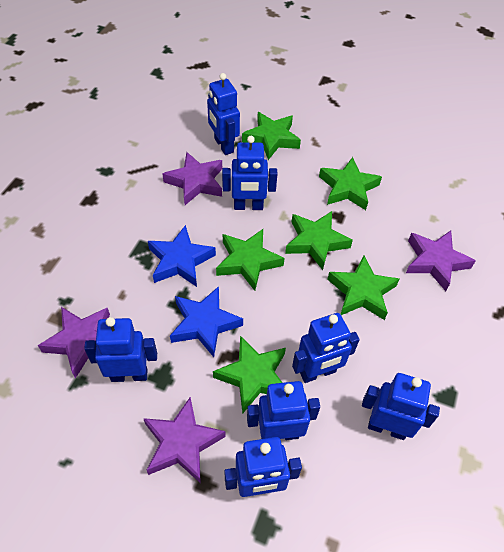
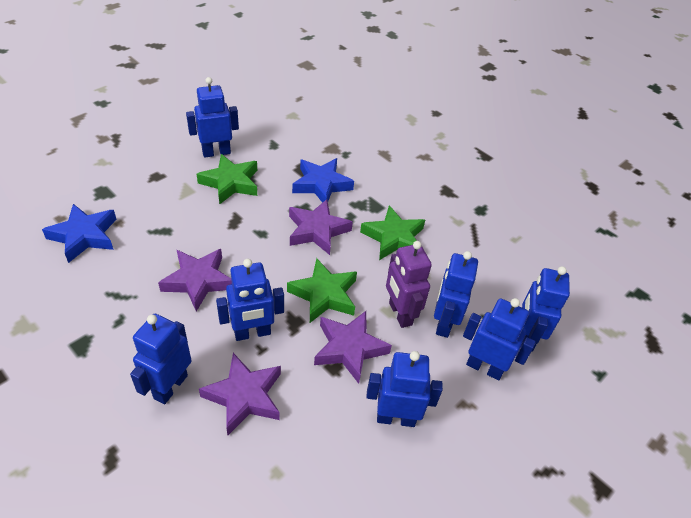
green star: 6 -> 3
purple robot: 0 -> 1

